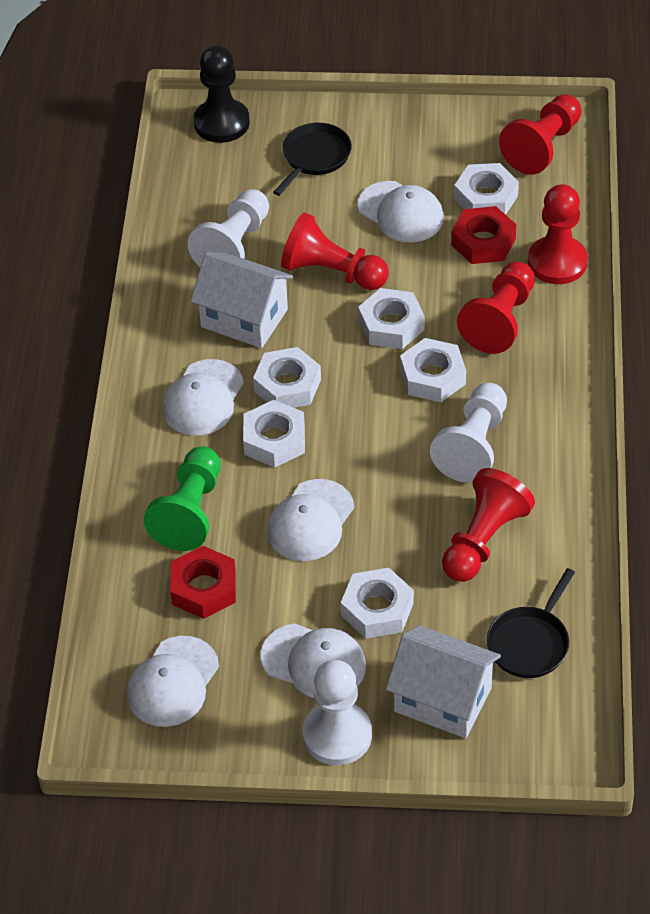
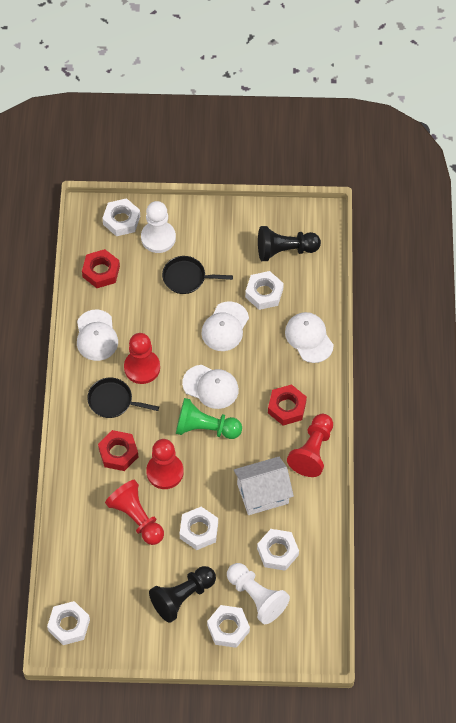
black pawn: 1 -> 2
red nut: 2 -> 3
red pawn: 5 -> 4
white cap: 5 -> 4
white house: 2 -> 1
white pawn: 3 -> 2

